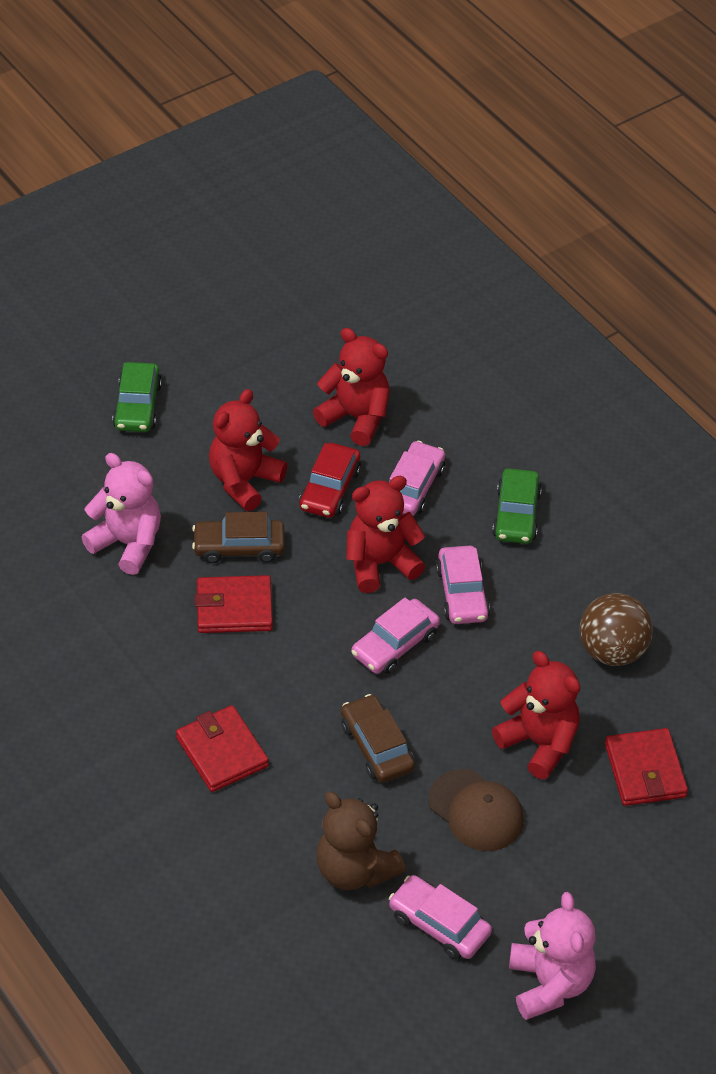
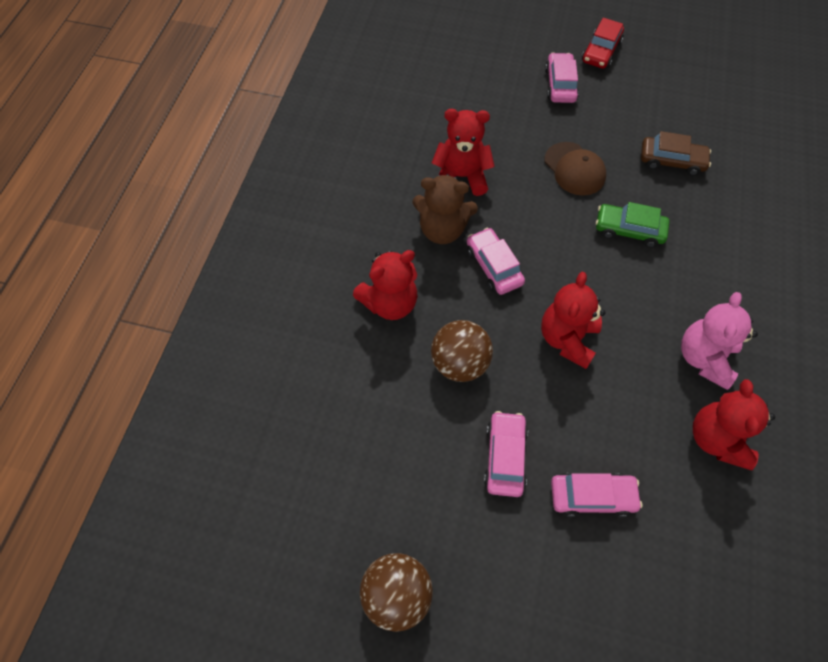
brown ball: 1 -> 2
brown car: 2 -> 1
green car: 2 -> 1
pink teddy bear: 2 -> 1
red wallet: 3 -> 0

